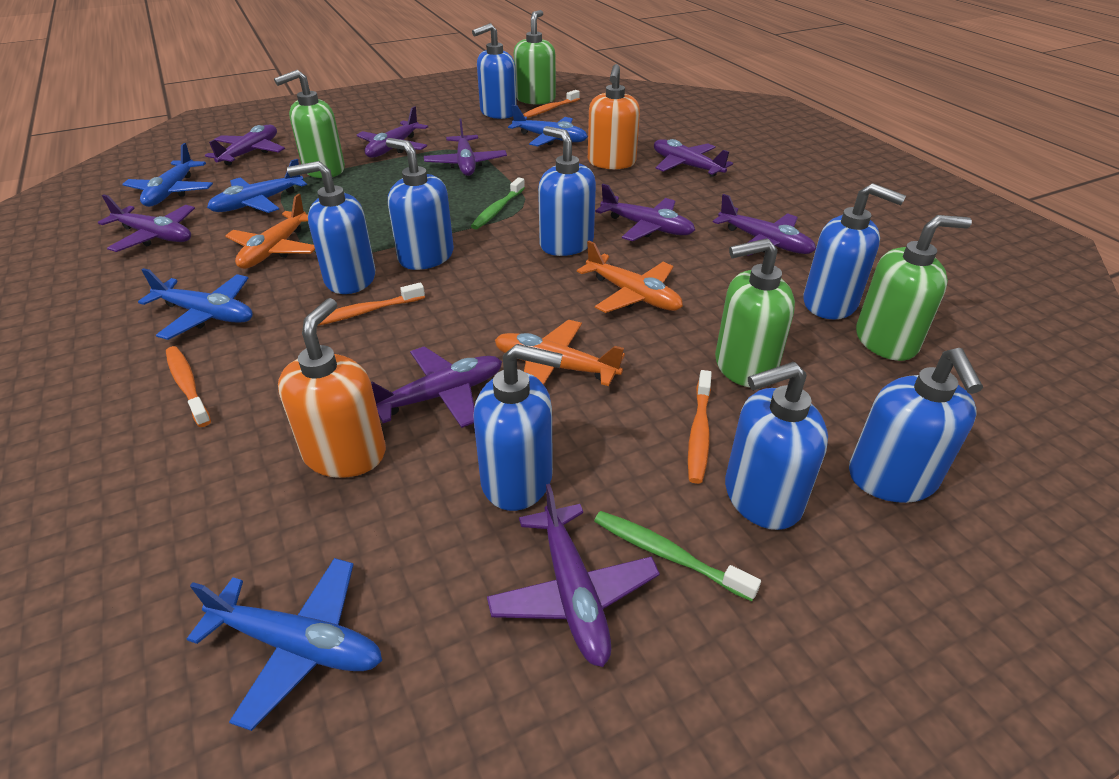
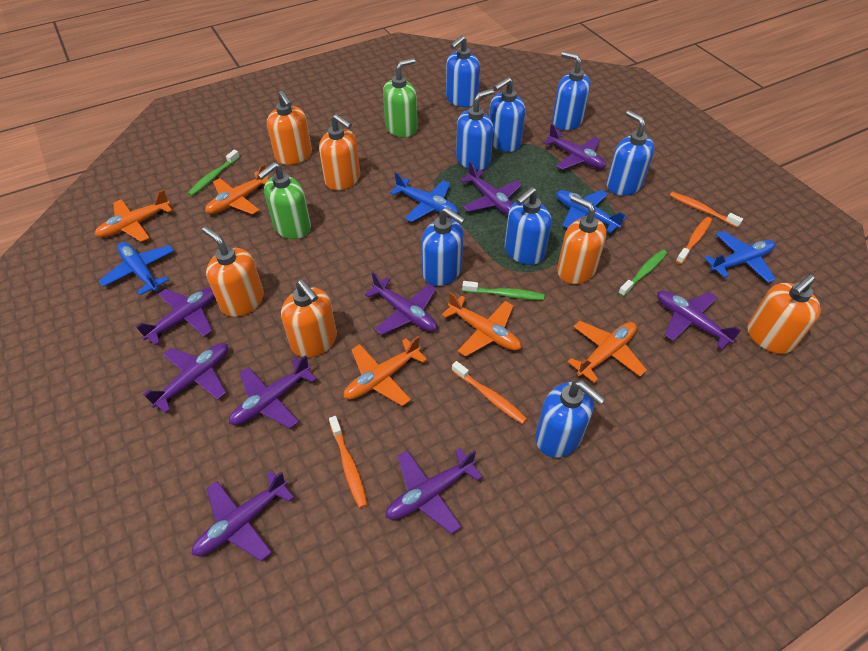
blue plane: 5 -> 4
green soap dispenser: 4 -> 2
green toothbrush: 2 -> 3
orange plane: 3 -> 5
orange soap dispenser: 2 -> 6

